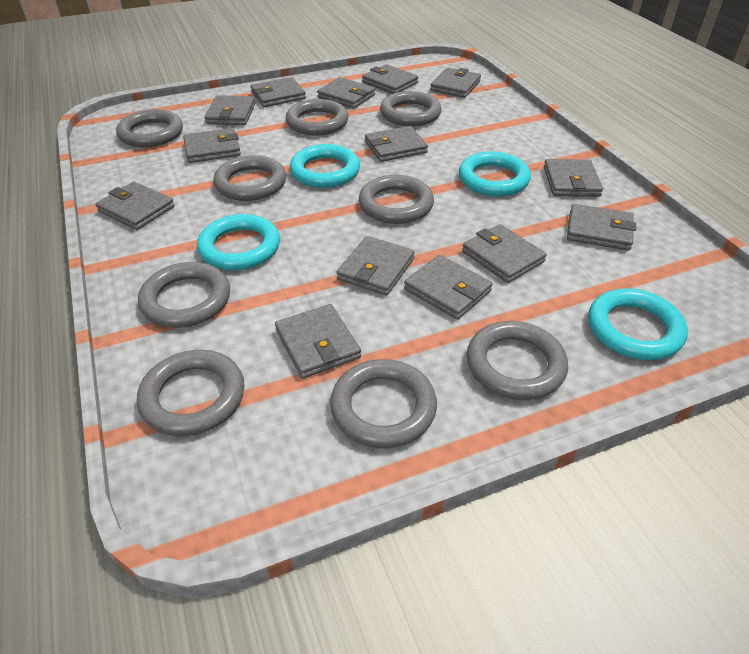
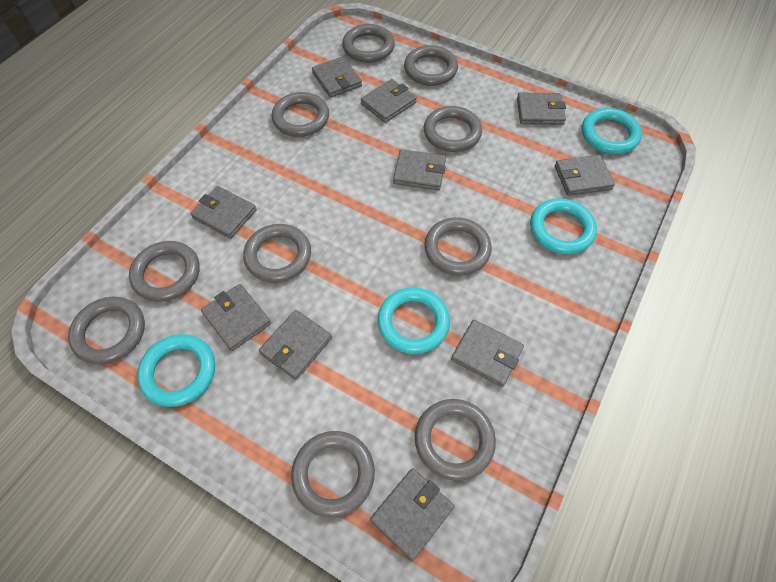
grey ring: 9 -> 10
grey wallet: 14 -> 10

